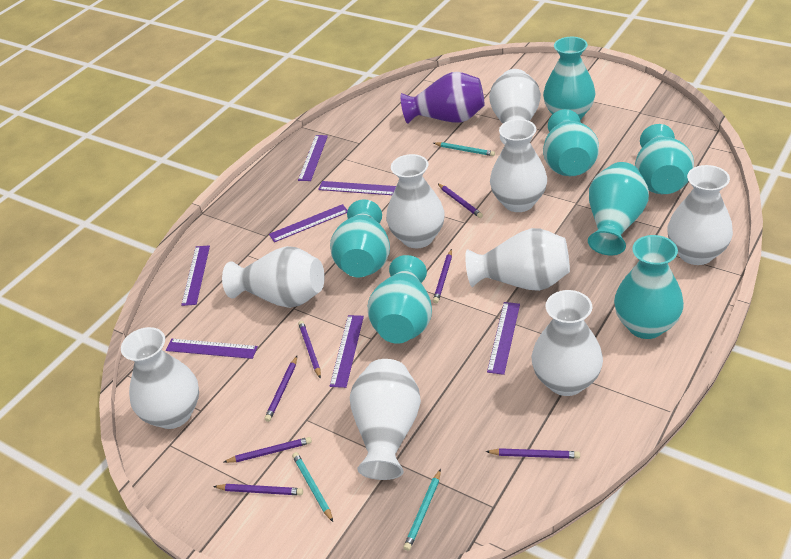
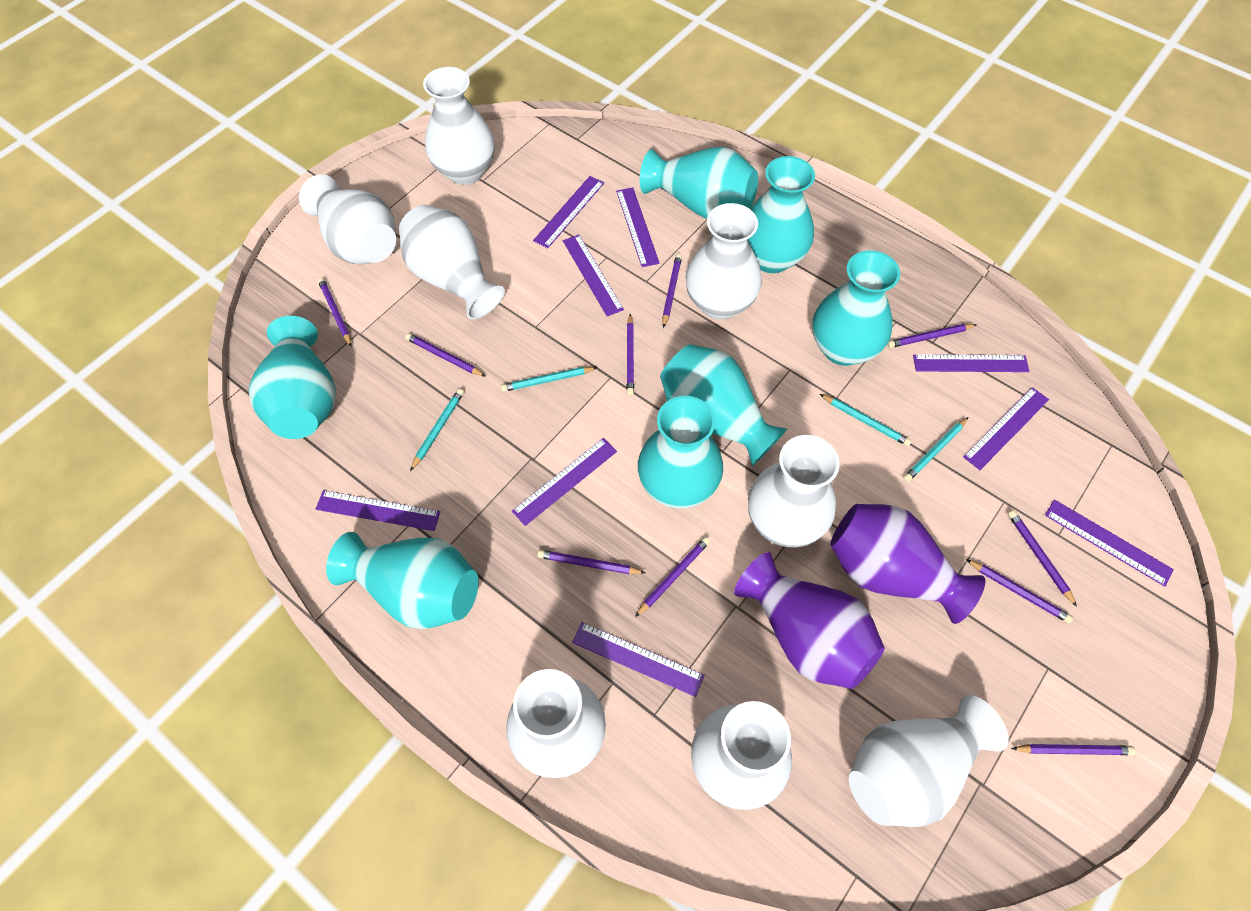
purple pencil: 7 -> 10
purple ruler: 7 -> 9
purple vase: 1 -> 2
turquoise pencil: 3 -> 4
white vase: 9 -> 8

